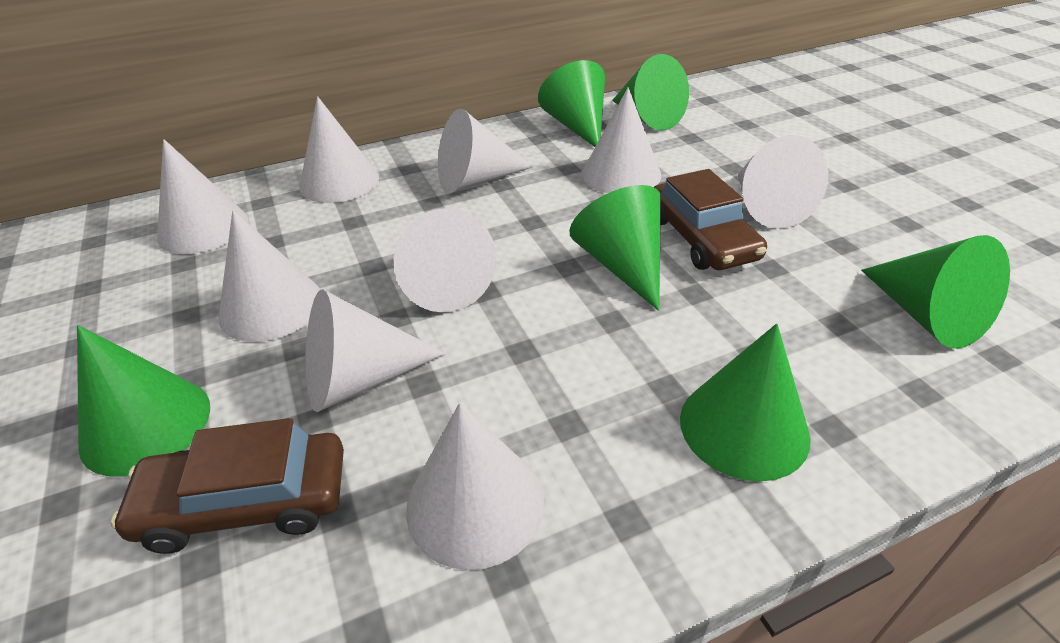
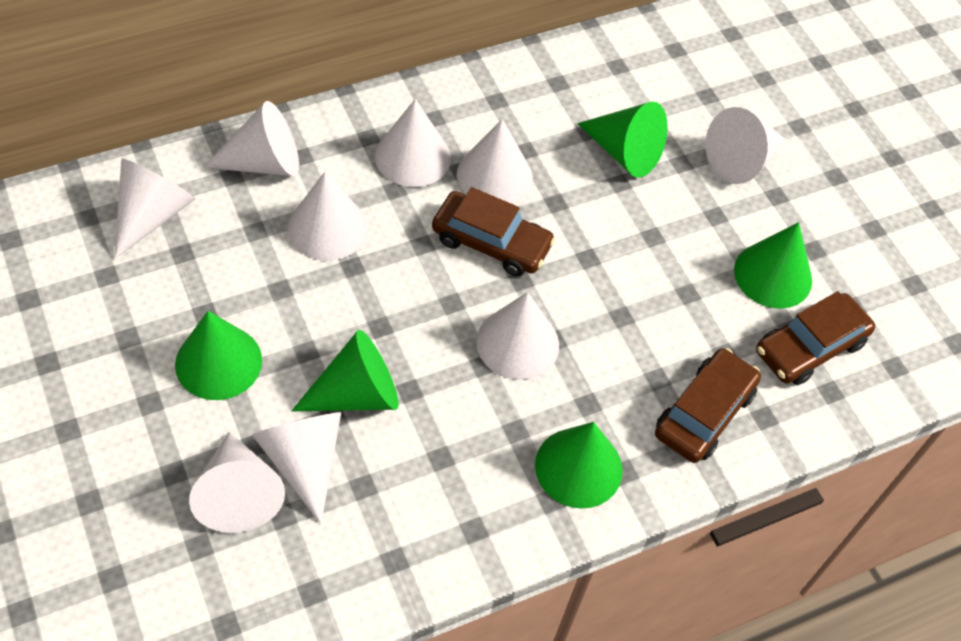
brown car: 2 -> 3
green cone: 6 -> 5

